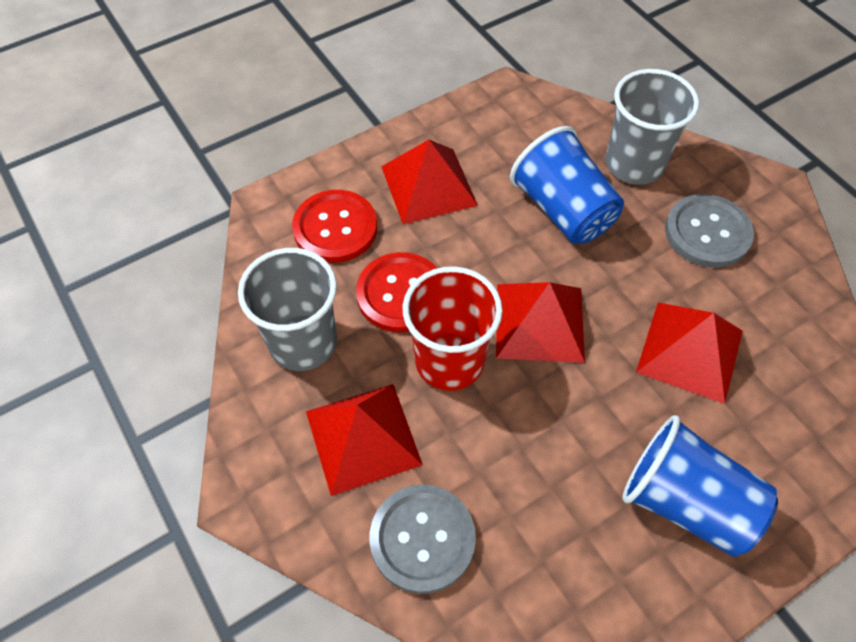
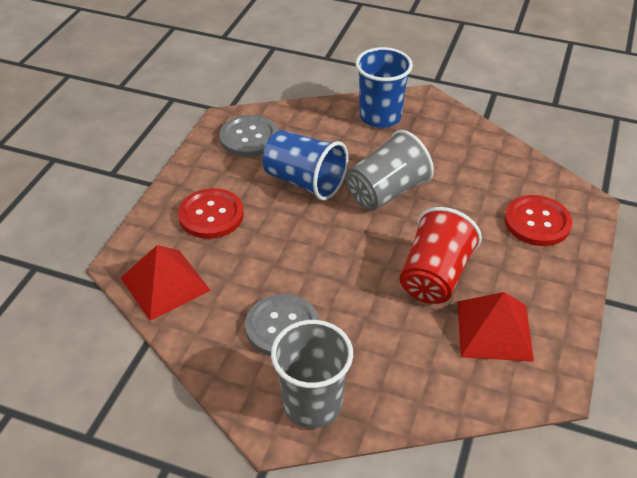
red pyramid: 4 -> 2

